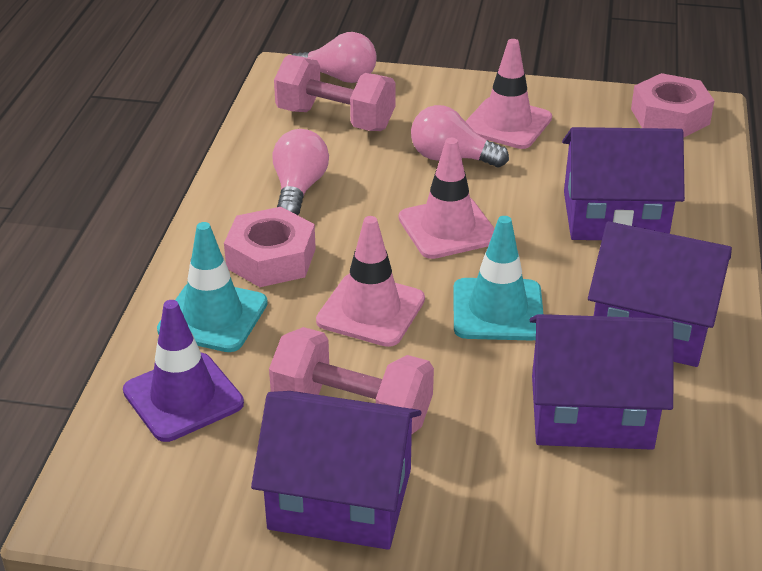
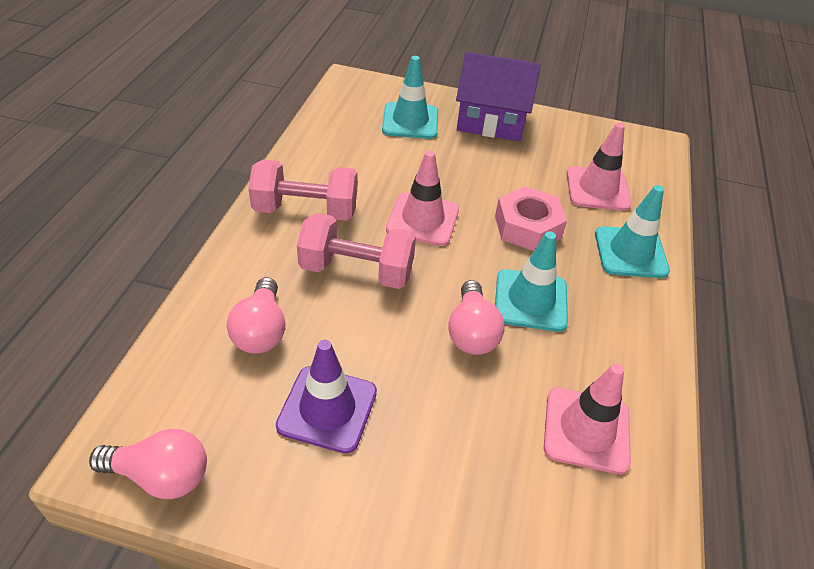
pink nut: 2 -> 1
purple house: 4 -> 1
turquoise traffic cone: 2 -> 3

